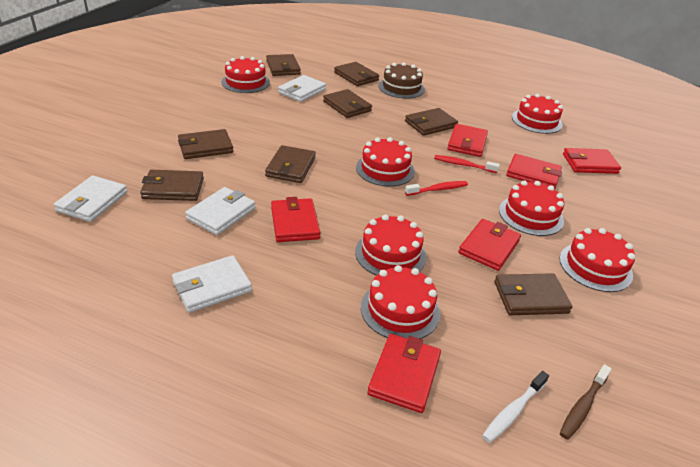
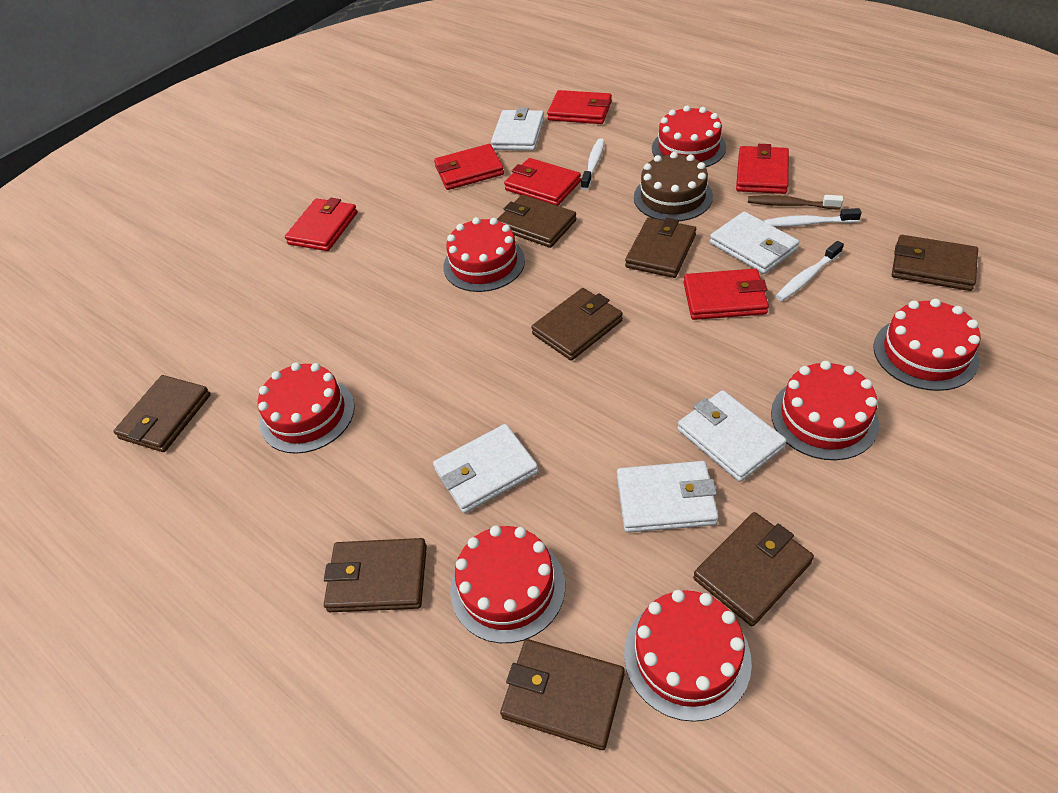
red toothbrush: 2 -> 0
white toothbrush: 1 -> 3
white wallet: 4 -> 5

